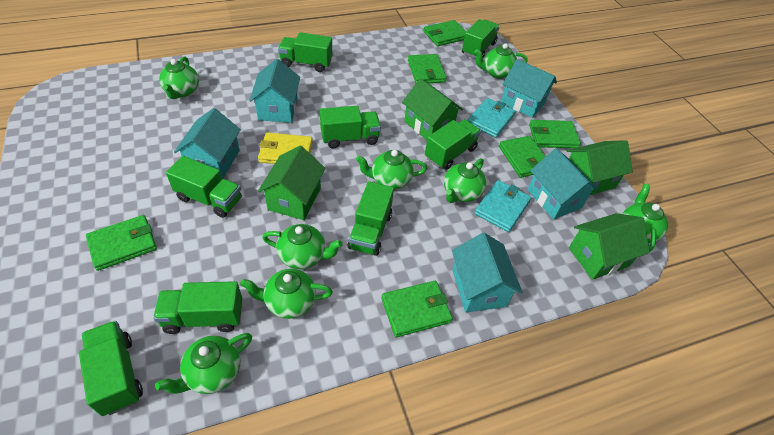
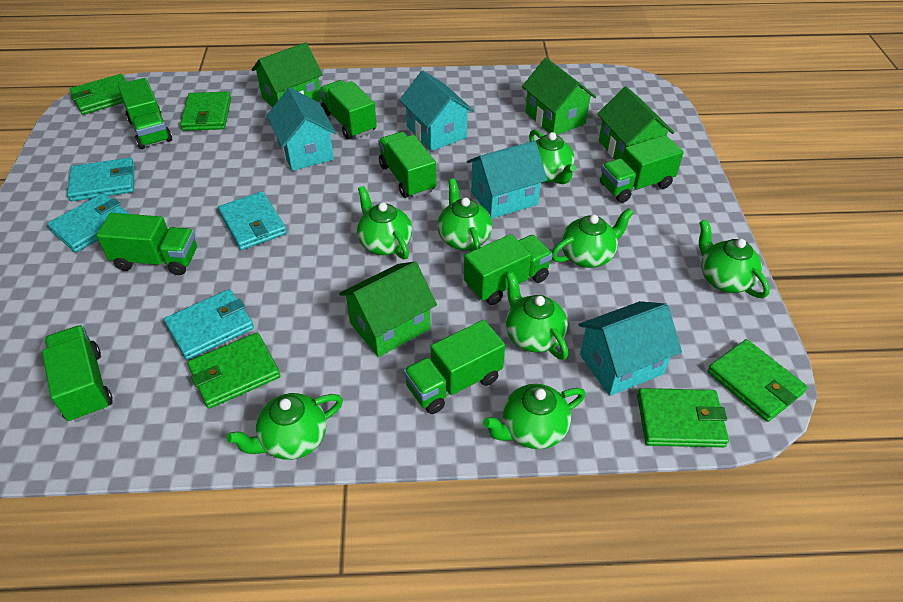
green wallet: 6 -> 5
turquoise house: 5 -> 4
turquoise wallet: 2 -> 4
yellow wallet: 1 -> 0

